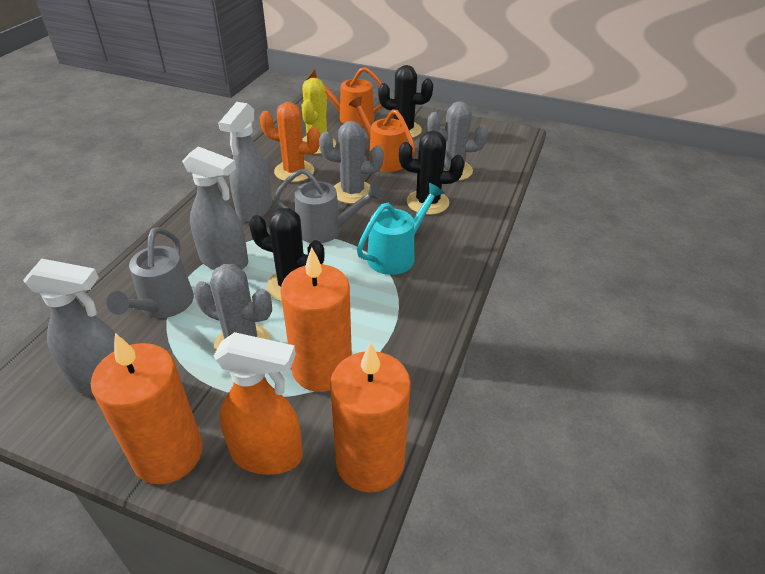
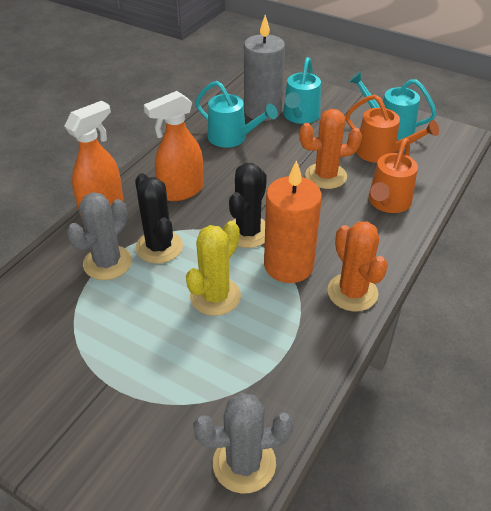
black cactus: 3 -> 2
grey cactus: 3 -> 2
grey candle: 0 -> 1
grey spray bottle: 3 -> 0
grey watering can: 2 -> 0
orange cactus: 1 -> 2
orange candle: 3 -> 1
orange spray bottle: 1 -> 2
turquoise watering can: 1 -> 3

